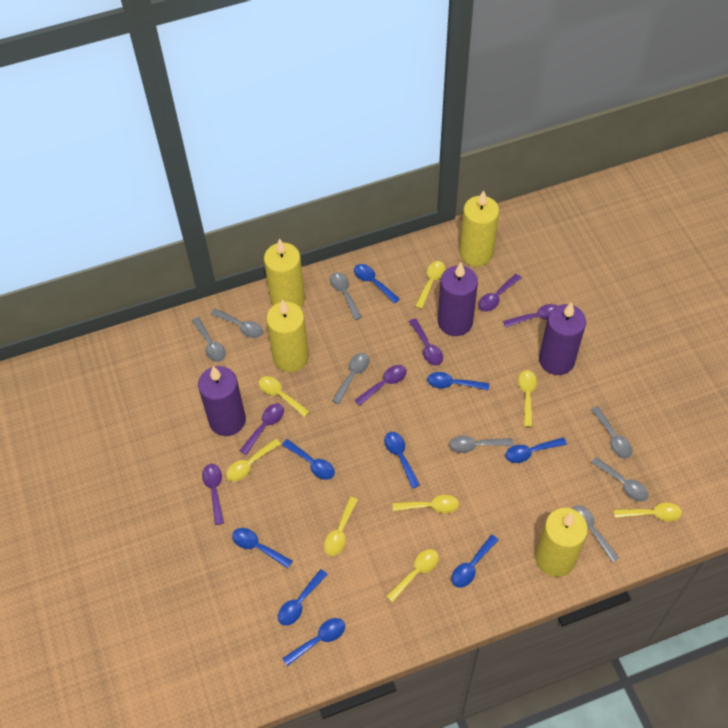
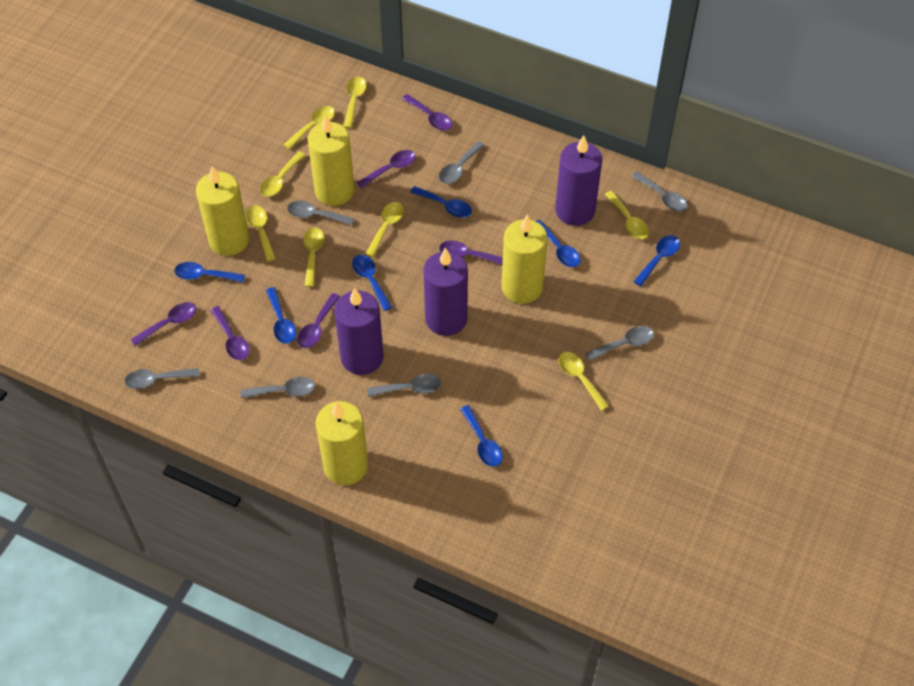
blue spoon: 9 -> 7
grey spoon: 8 -> 7

